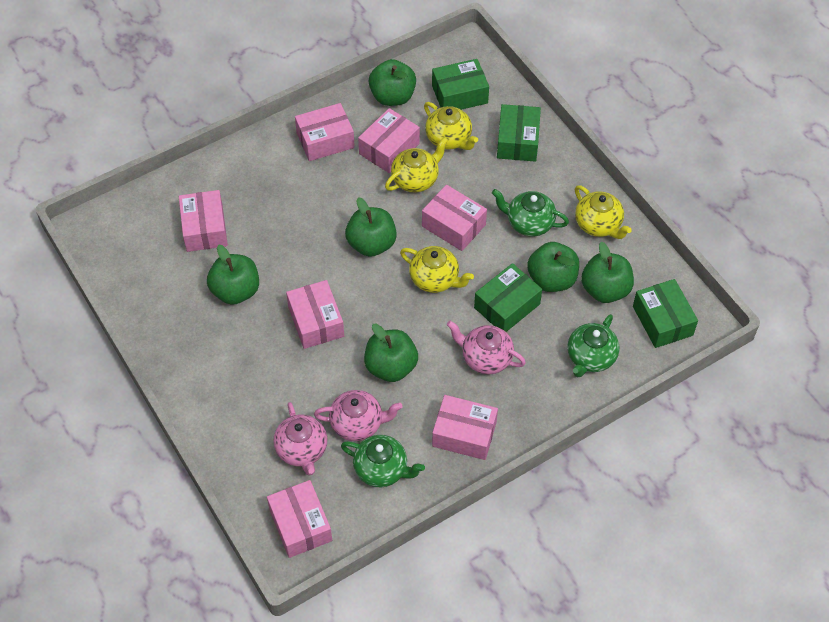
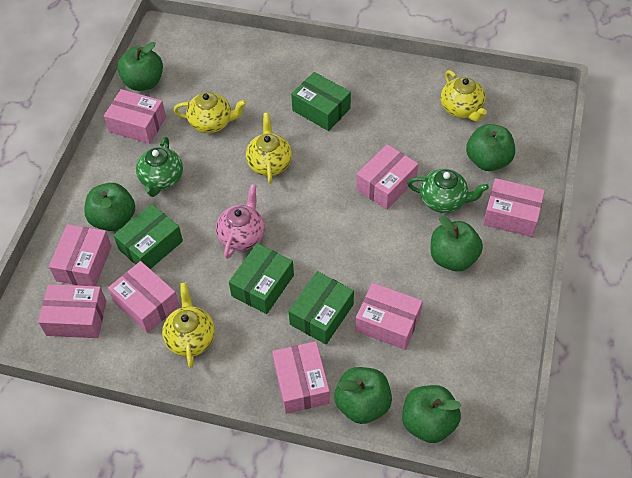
green teapot: 3 -> 2
pink box: 7 -> 8
pink teapot: 3 -> 1

